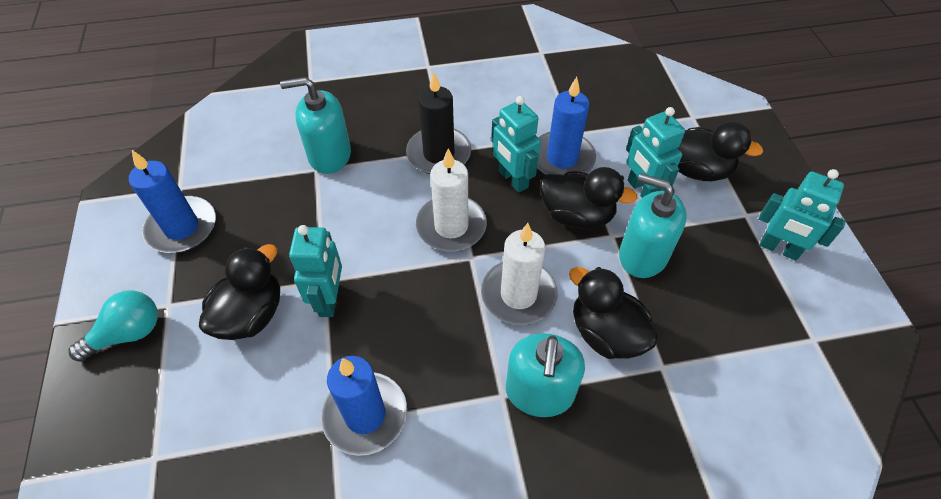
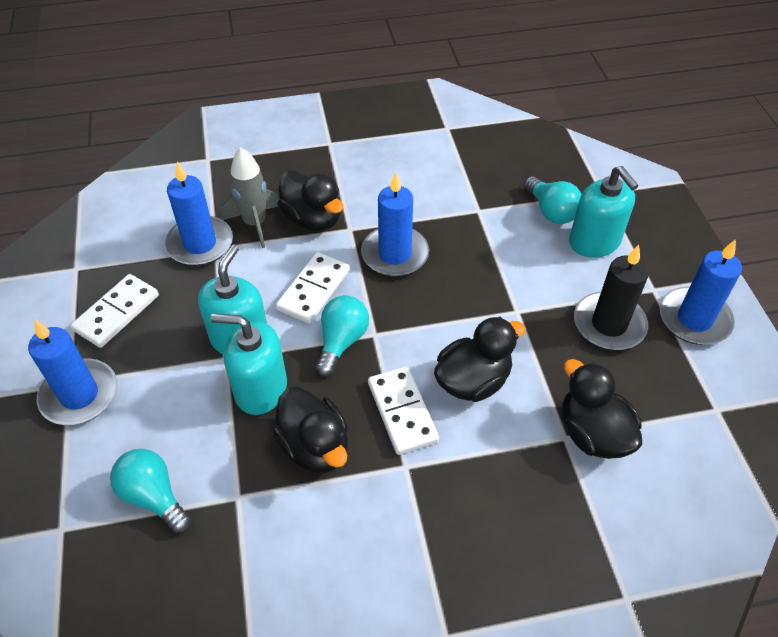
blue candle: 3 -> 4
grey rocket: 0 -> 1
turquoise light bulb: 1 -> 3
turquoise robot: 4 -> 0
white candle: 2 -> 0
white domino: 0 -> 3

